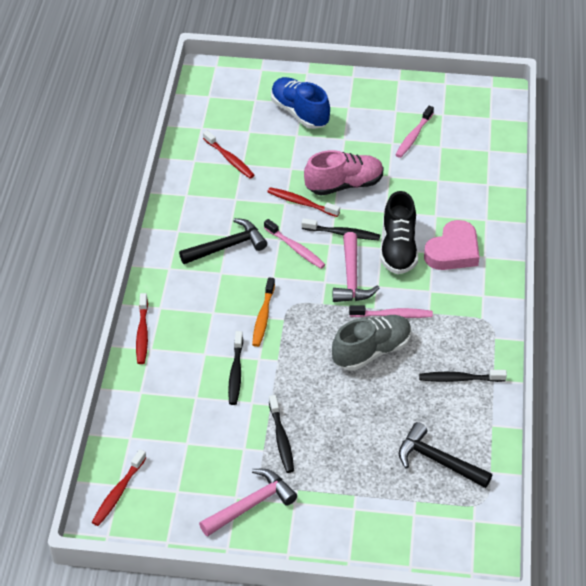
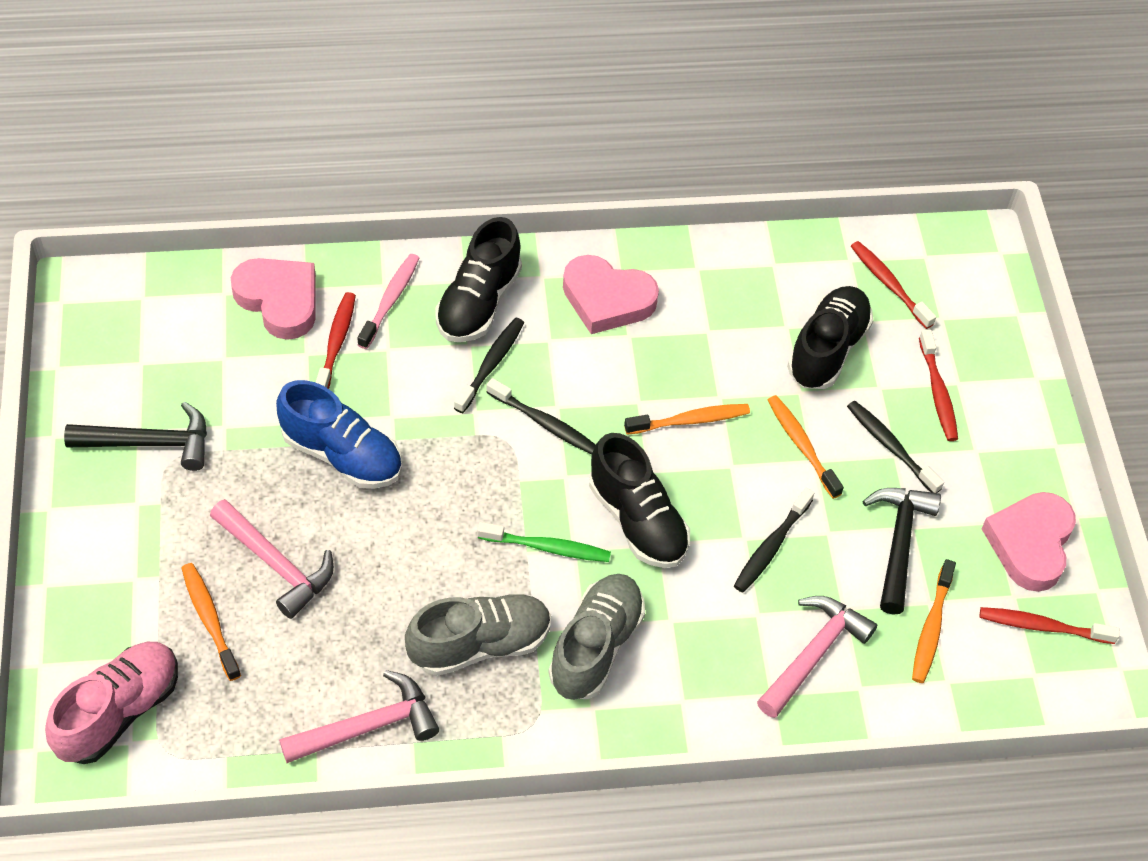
black shoe: 1 -> 3
green toothbrush: 0 -> 1
grey shoe: 1 -> 2
orange toothbrush: 1 -> 4
pink hammer: 2 -> 3
pink heart: 1 -> 3
pink toothbrush: 3 -> 1

